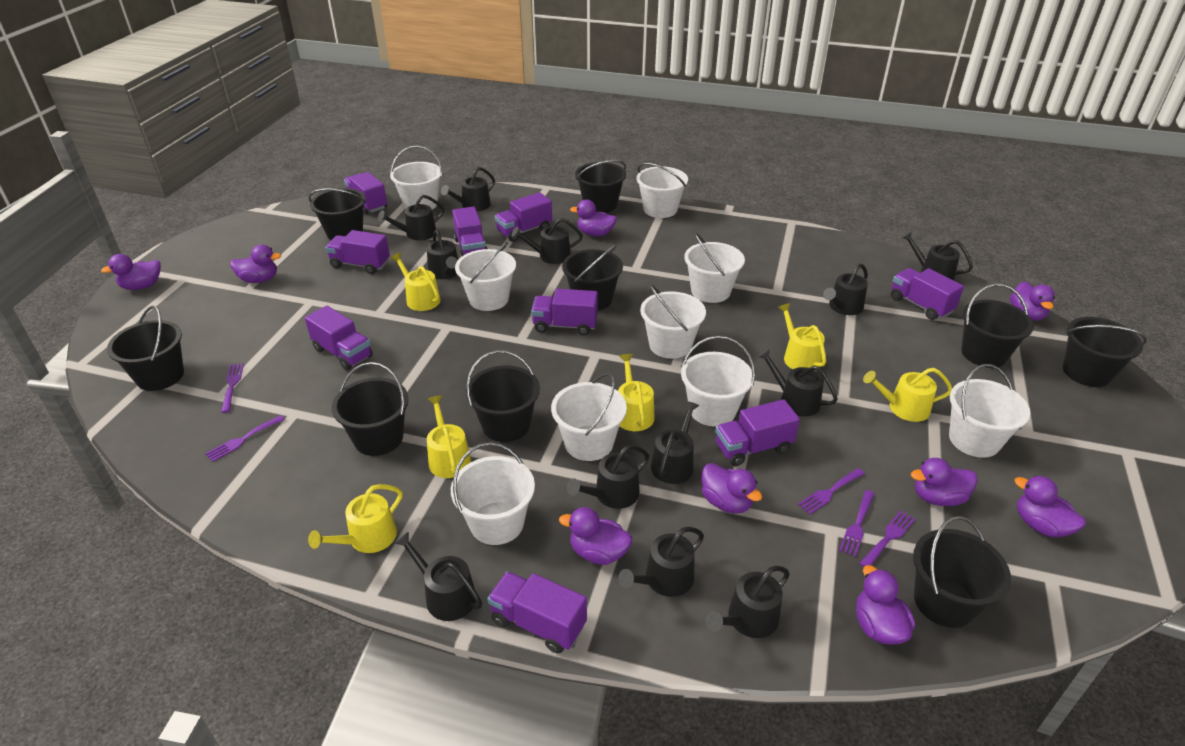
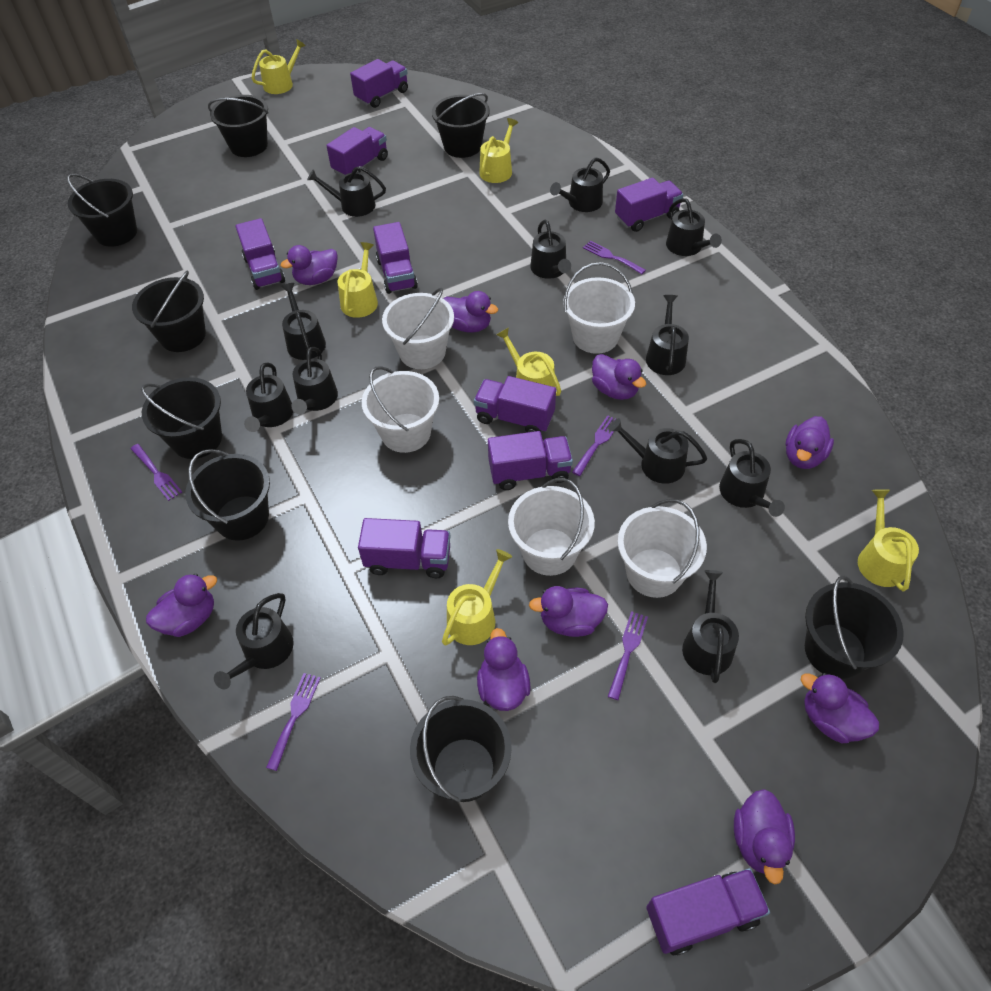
black bucket: 9 -> 8
white bucket: 9 -> 5

